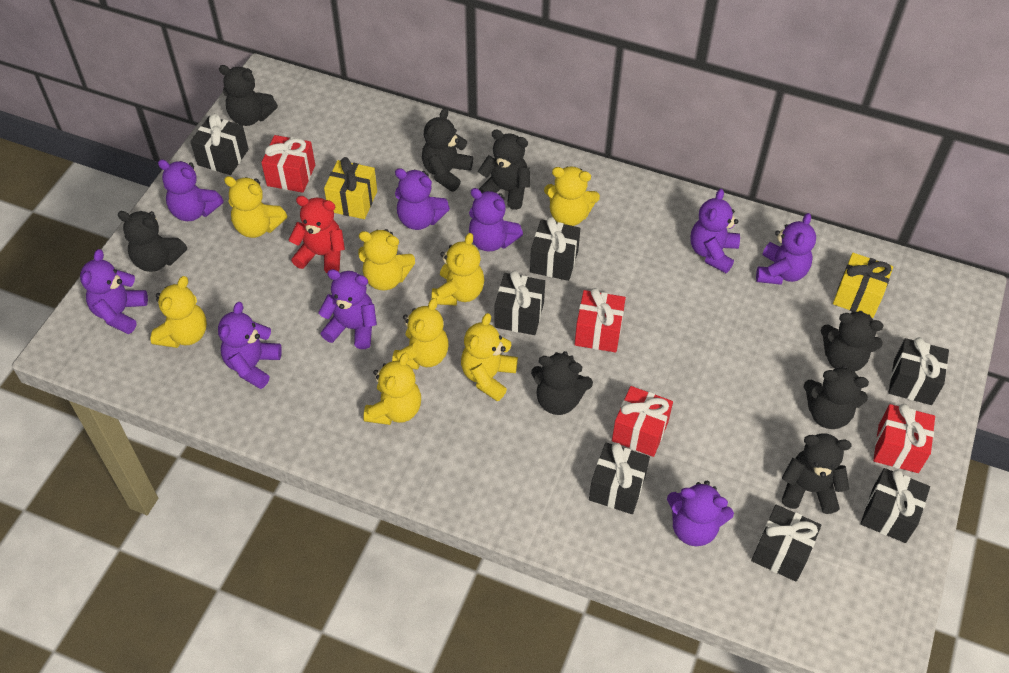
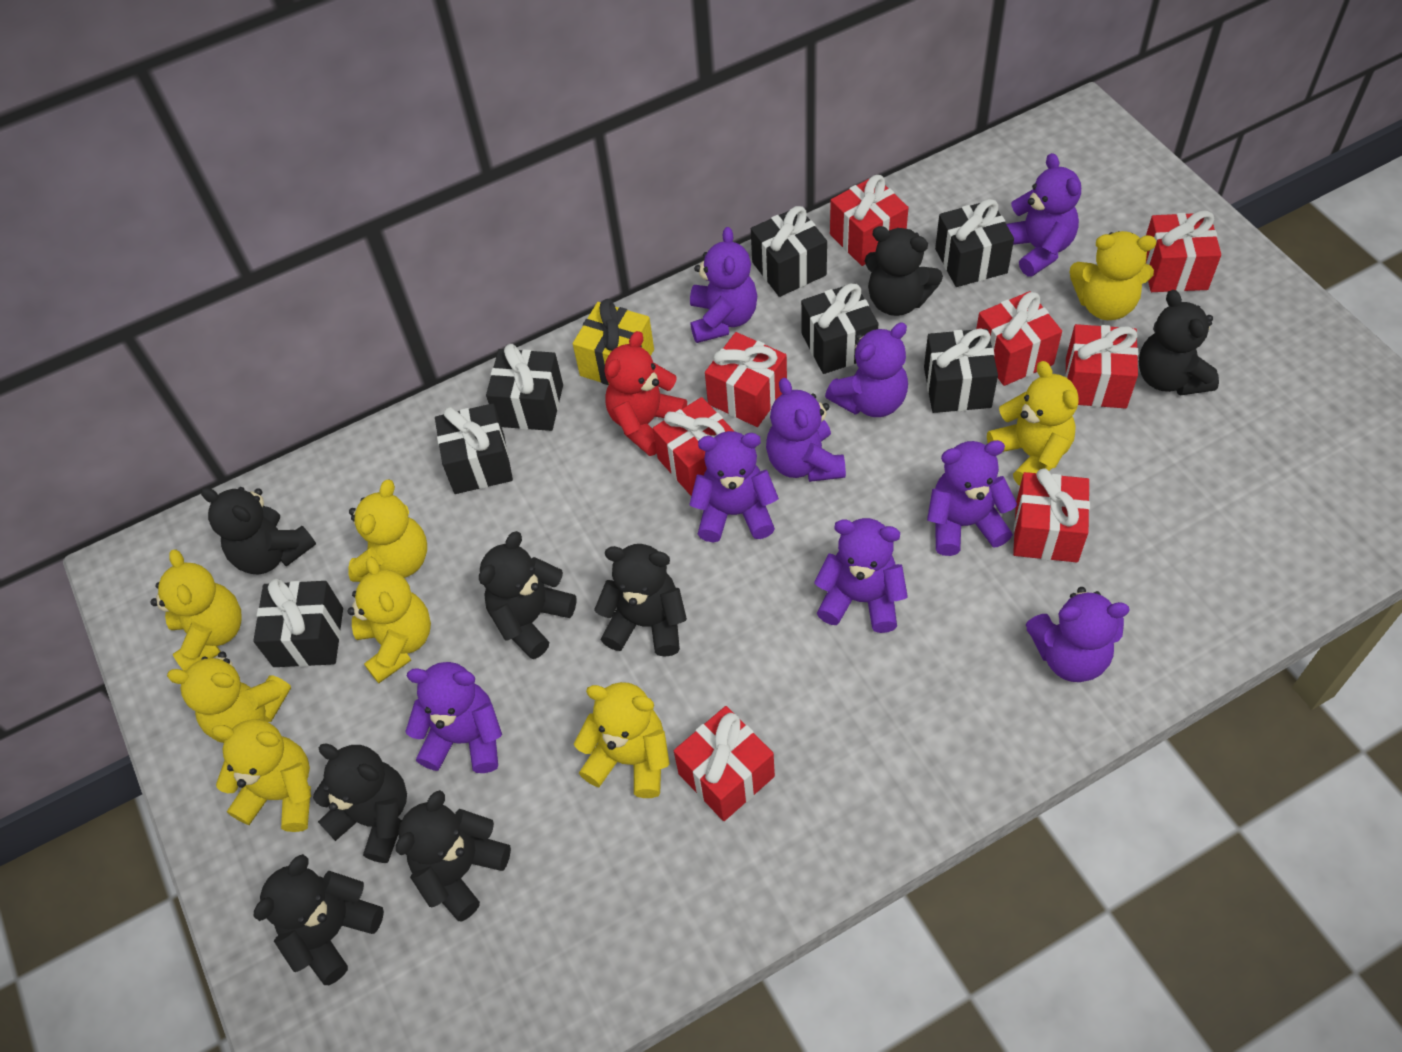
red gift: 4 -> 8
yellow gift: 2 -> 1

